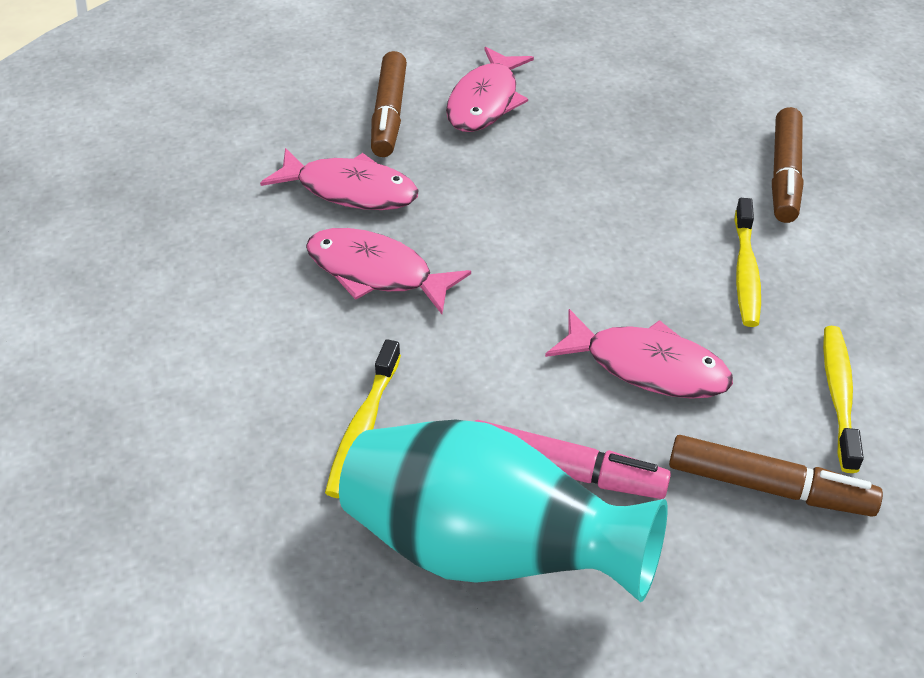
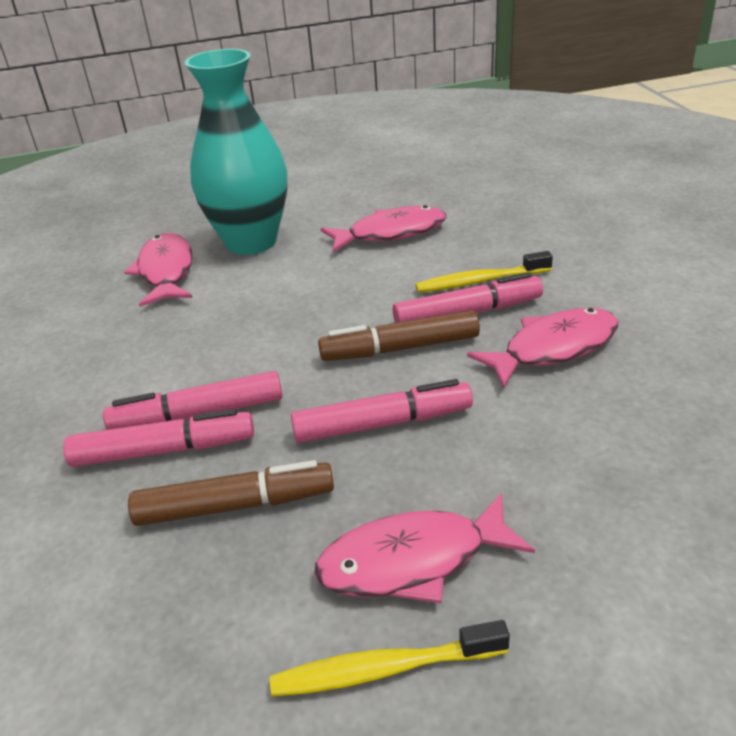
brown marker: 3 -> 2
pink marker: 1 -> 4
yellow toothbrush: 3 -> 2

